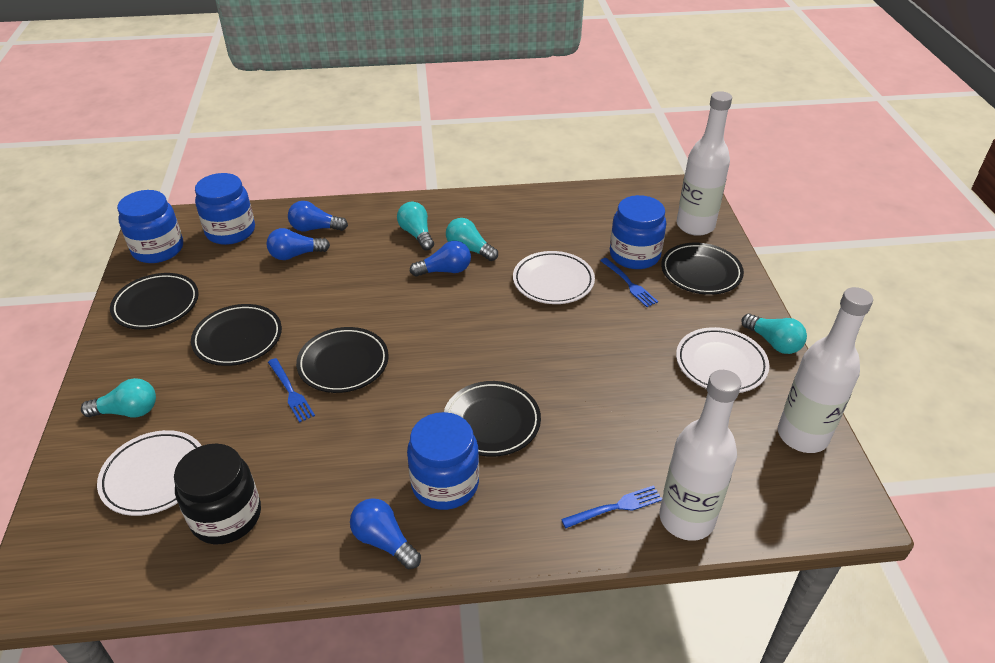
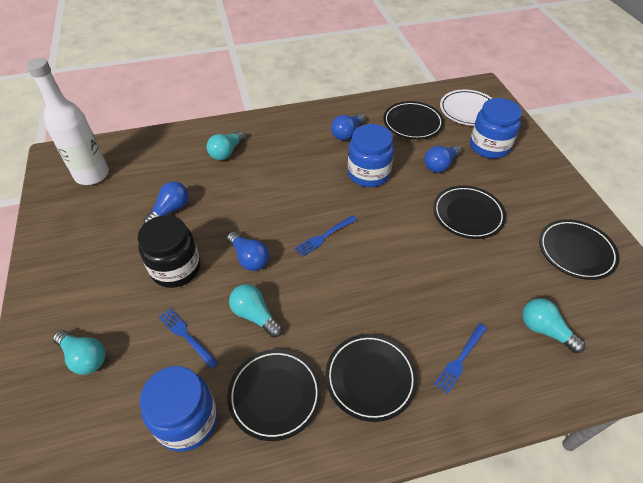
blue jar: 4 -> 3
white bottle: 3 -> 1
white plate: 3 -> 1

